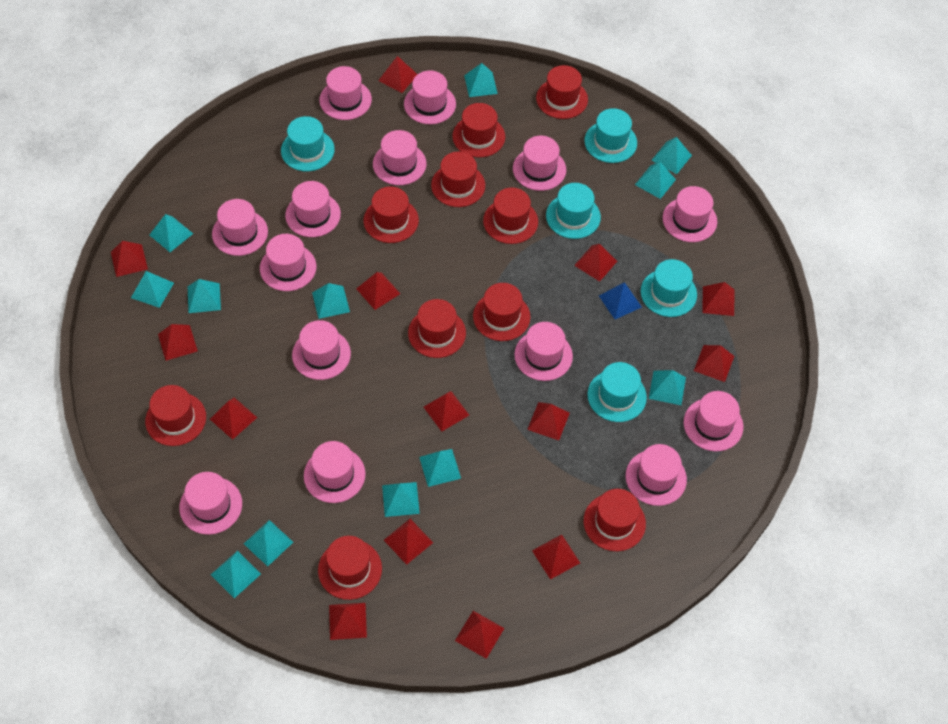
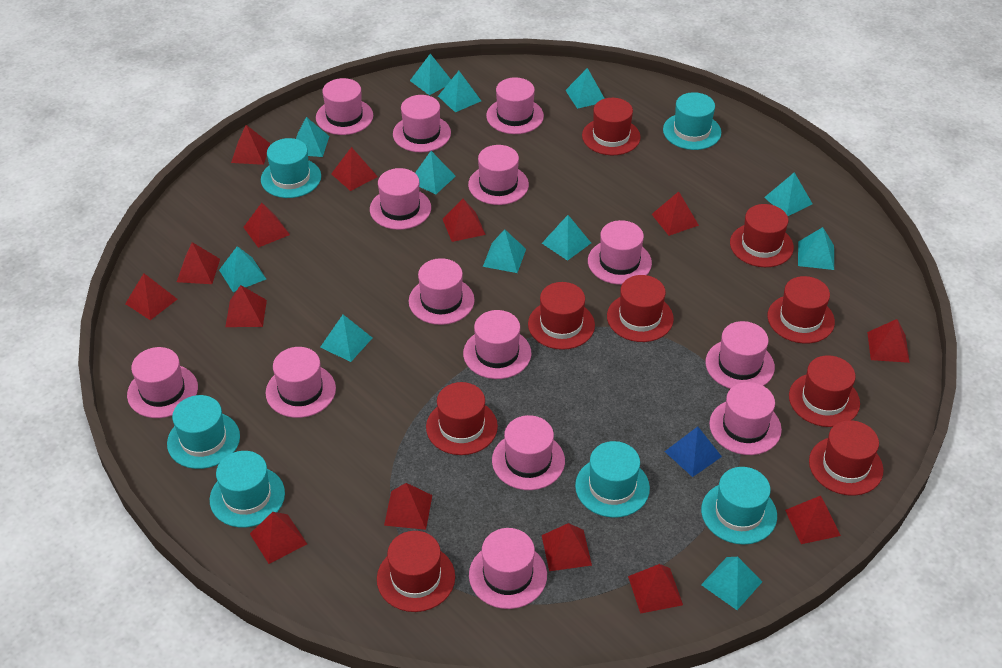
red hat: 10 -> 9
turquoise hat: 5 -> 6

